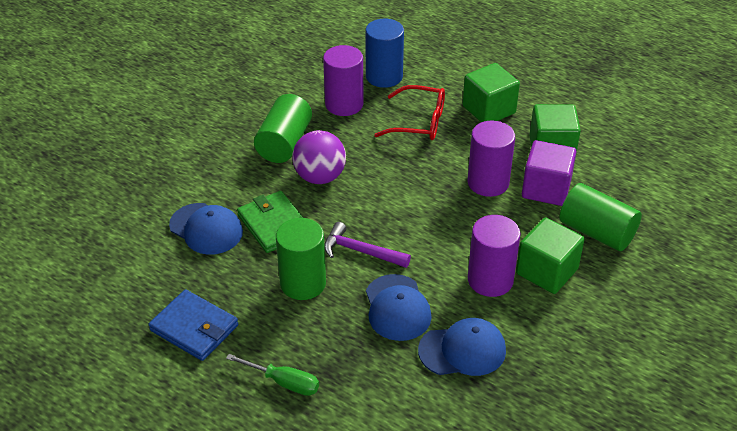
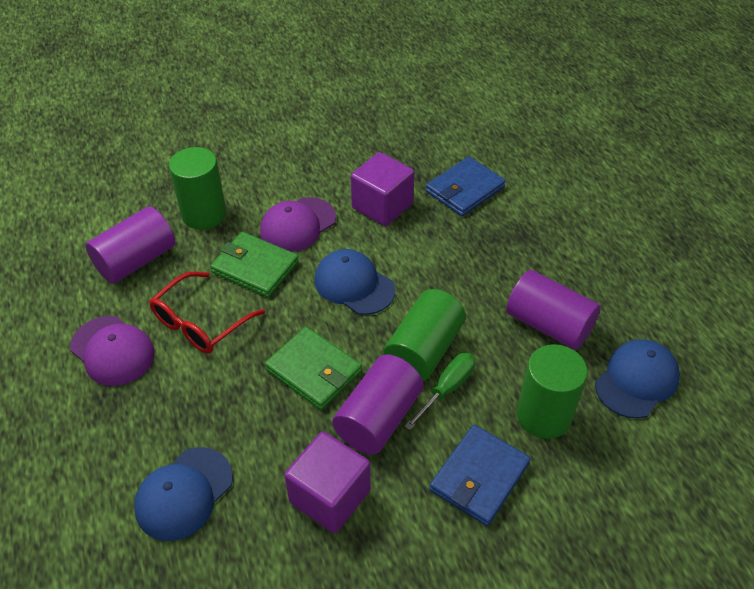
blue cylinder: 1 -> 0
blue wallet: 1 -> 2
green cube: 3 -> 0
green wallet: 1 -> 2
purple ball: 1 -> 0
purple cap: 0 -> 2
purple cube: 1 -> 2
purple hammer: 1 -> 0

